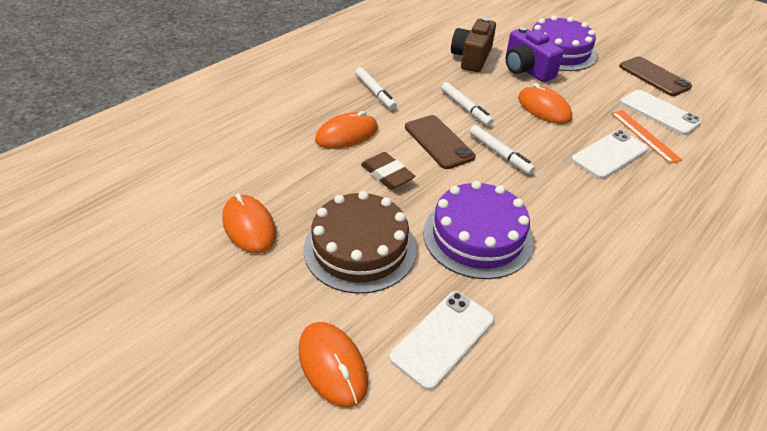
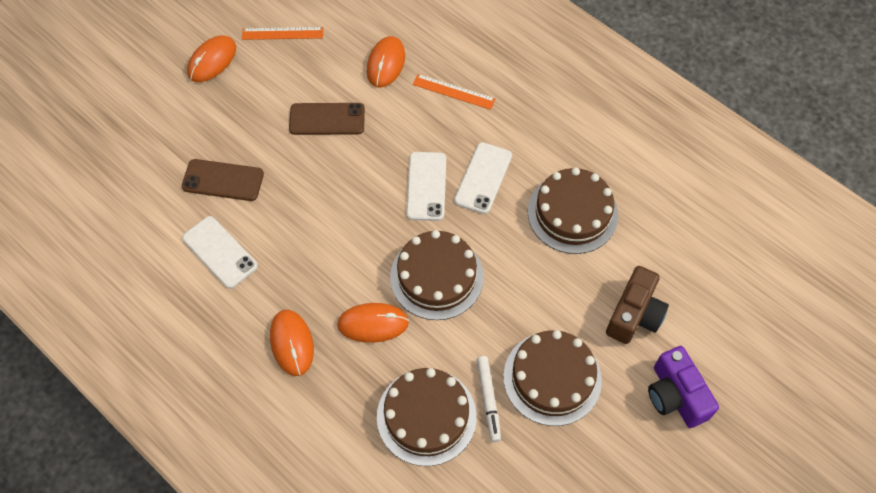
brown cake: 1 -> 4
brown eraser: 1 -> 0
orange ruler: 1 -> 2
purple cake: 2 -> 0
white marker: 3 -> 1

